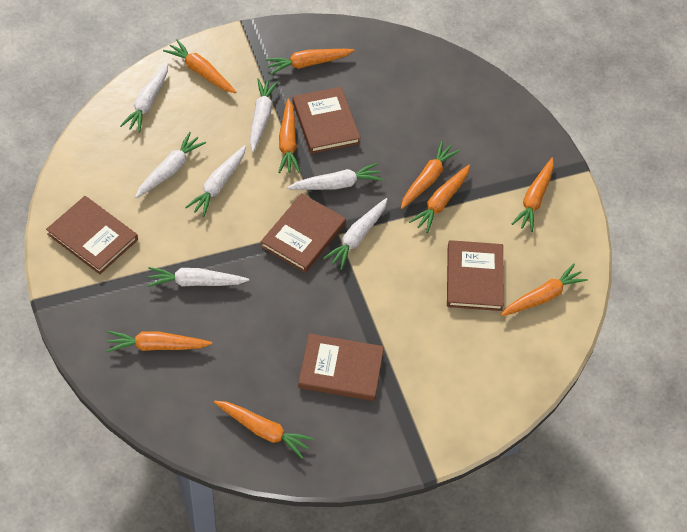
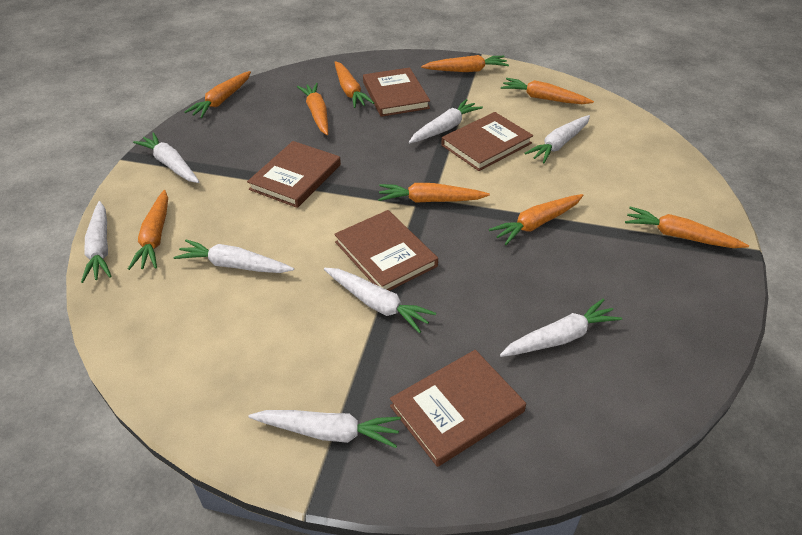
white carrot: 7 -> 8

